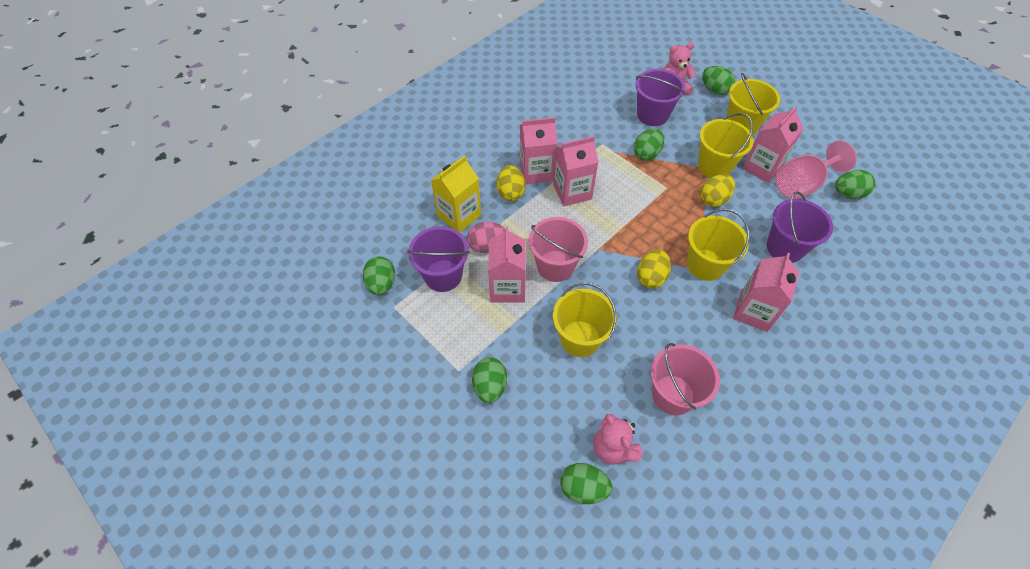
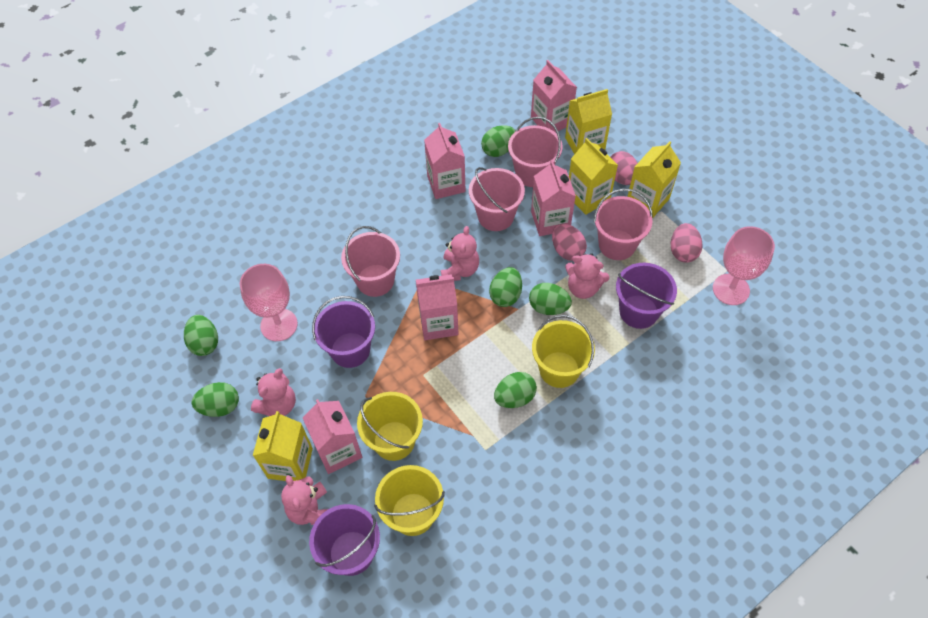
pink bucket: 2 -> 4
pink egg: 1 -> 3
pink goblet: 1 -> 2
pink teddy bear: 2 -> 4
yellow bucket: 4 -> 3
yellow carton: 1 -> 4
yellow egg: 3 -> 0

